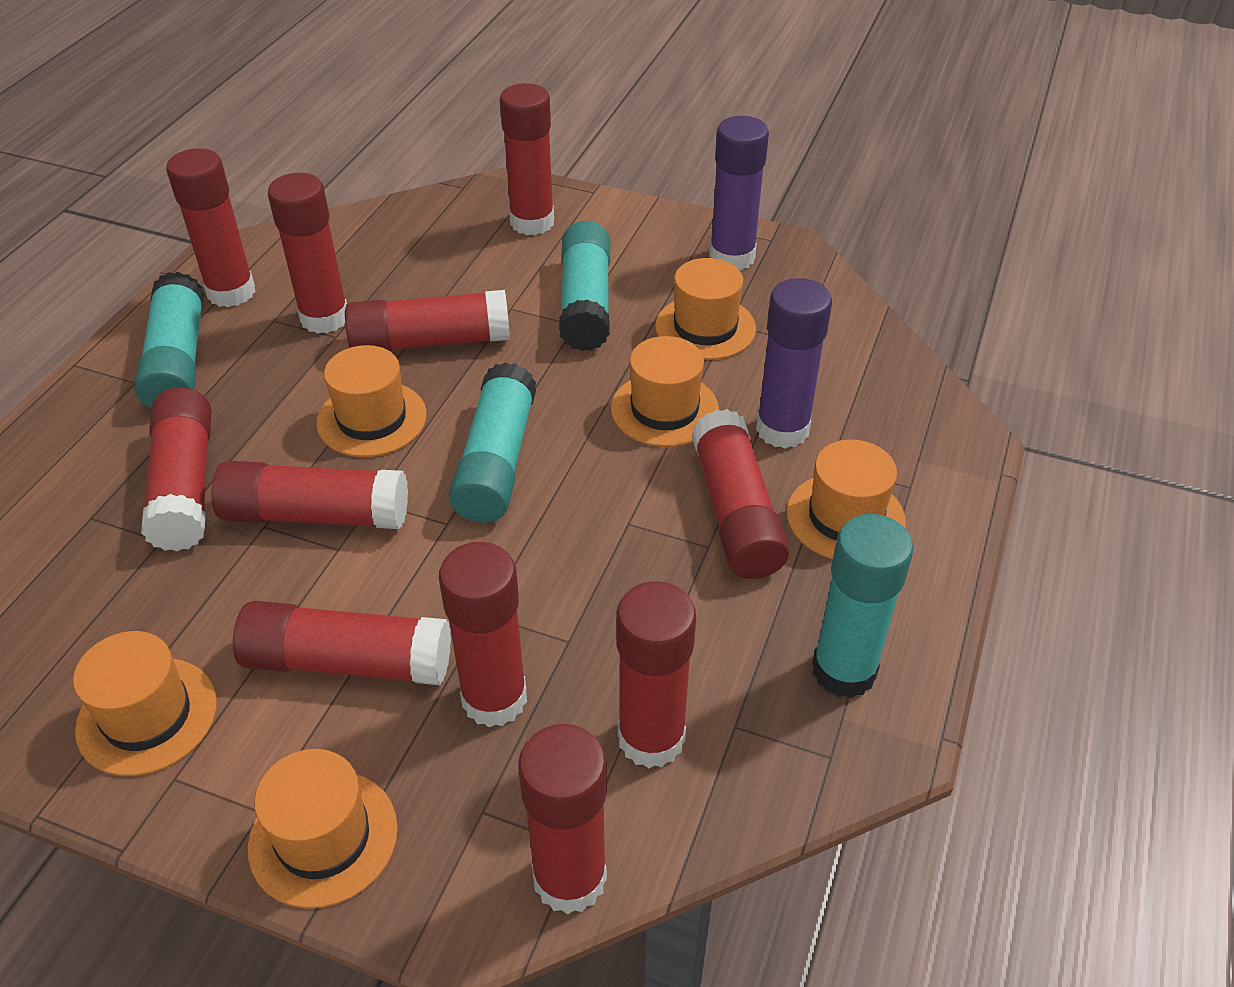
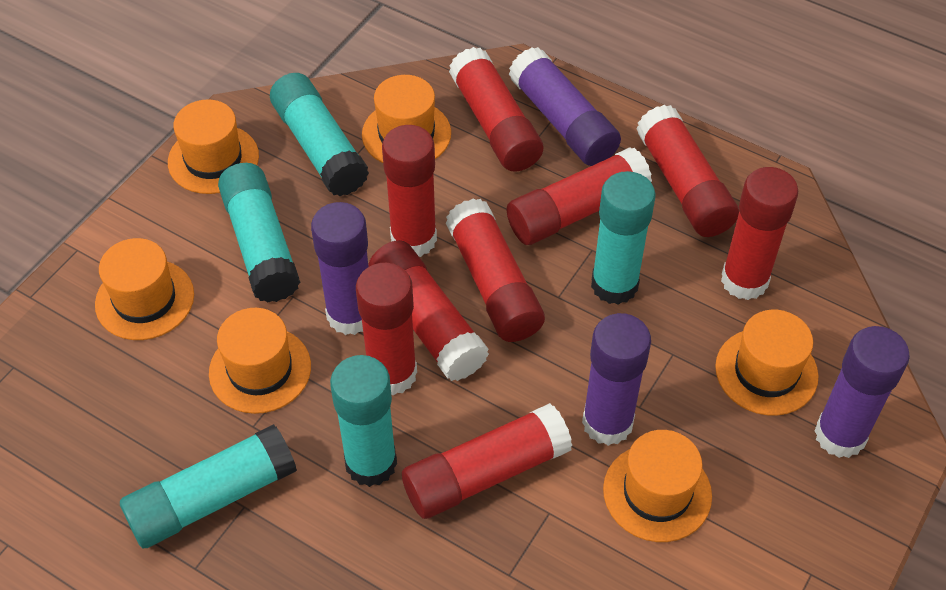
purple glue stick: 2 -> 4
red glue stick: 11 -> 9
turquoise glue stick: 4 -> 5

